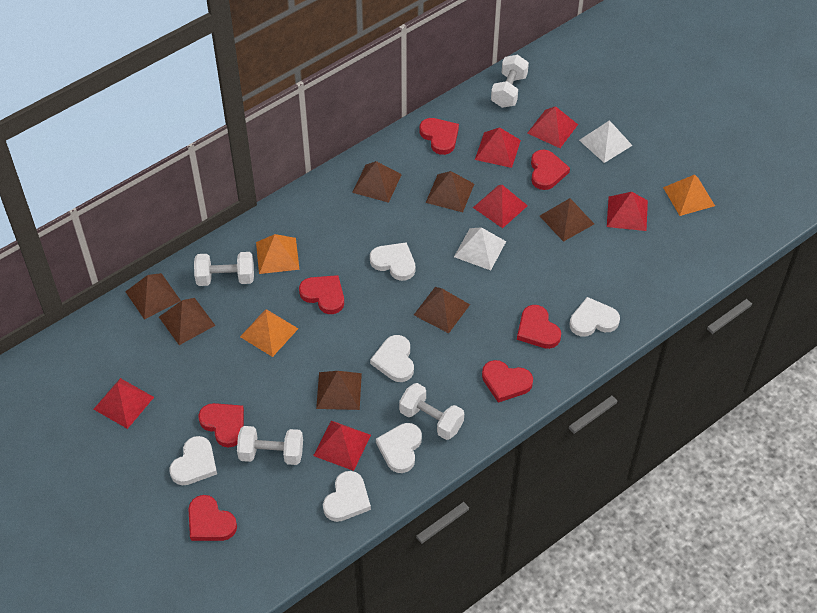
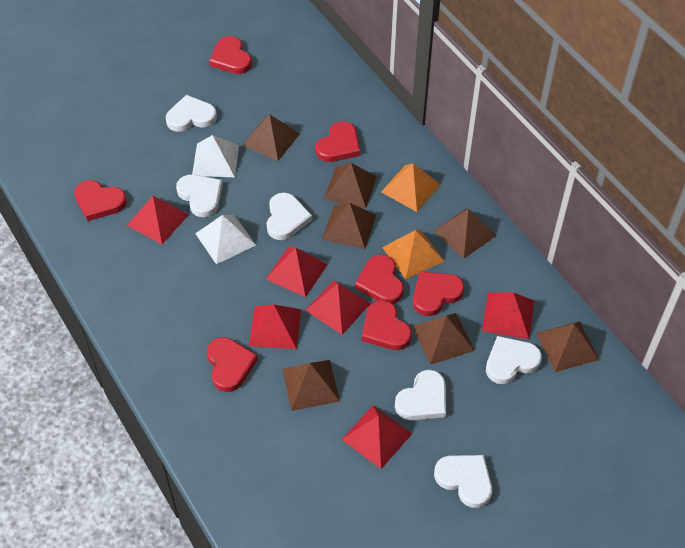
orange pyramid: 3 -> 2
white dumbbell: 4 -> 0

